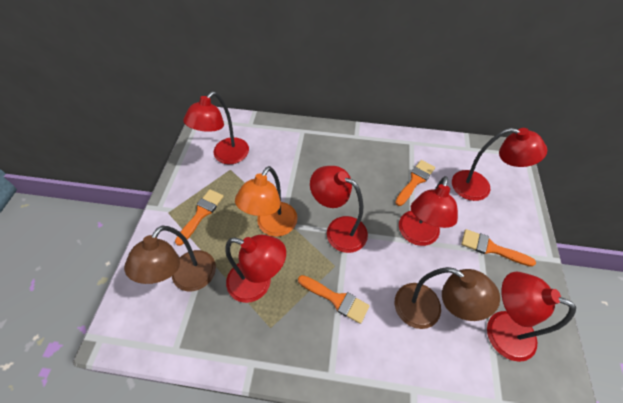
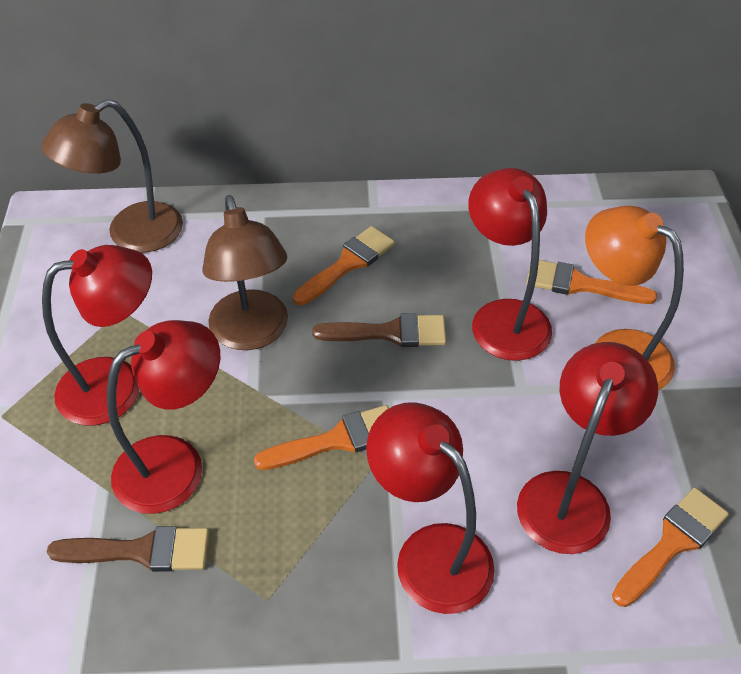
brown brush: 0 -> 2
red lamp: 6 -> 5

